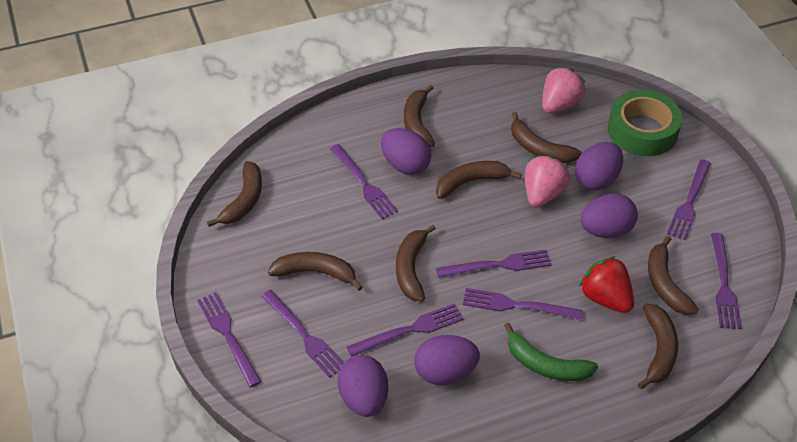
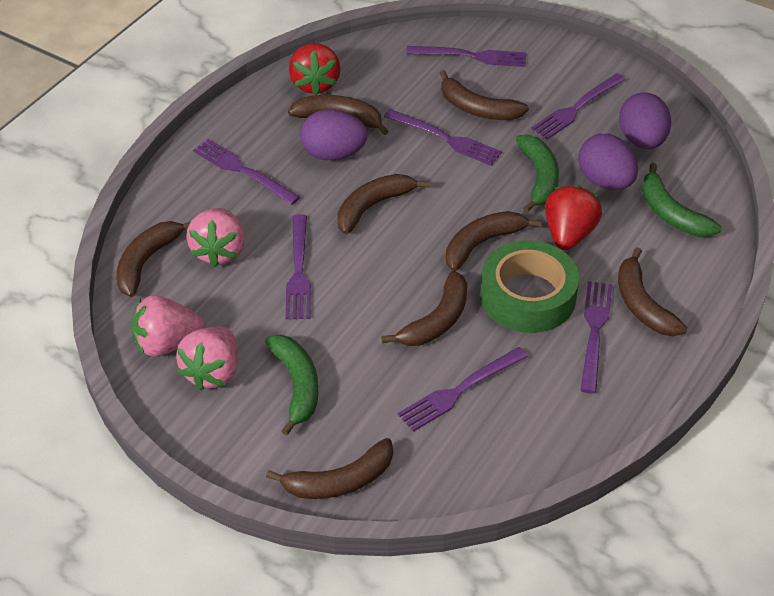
green banana: 1 -> 3
pink strawberry: 2 -> 3
purple egg: 5 -> 3
purple fork: 8 -> 7
red strawberry: 1 -> 2

